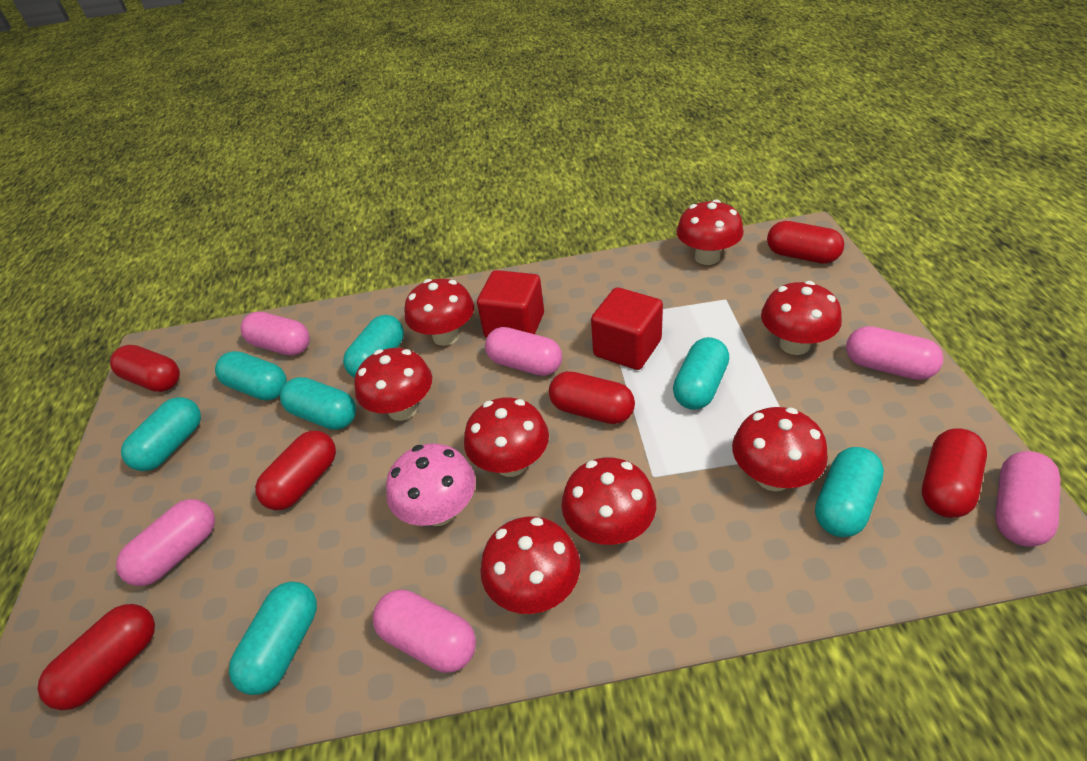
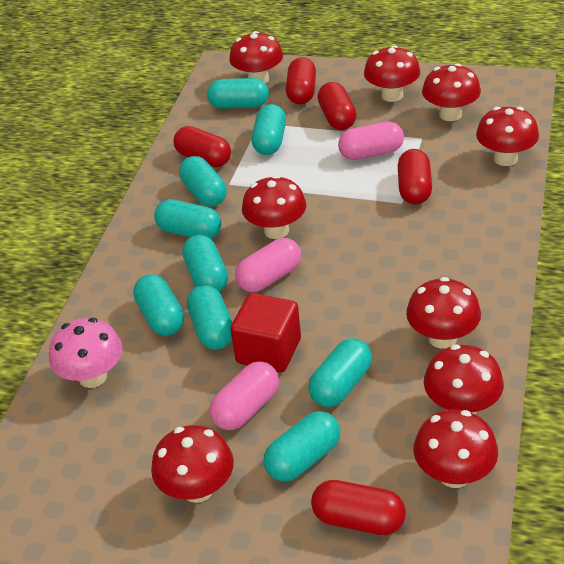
pink capsule: 6 -> 3
red capsule: 6 -> 5
red cube: 2 -> 1
red mushroom: 8 -> 9
turquoise capsule: 7 -> 9

